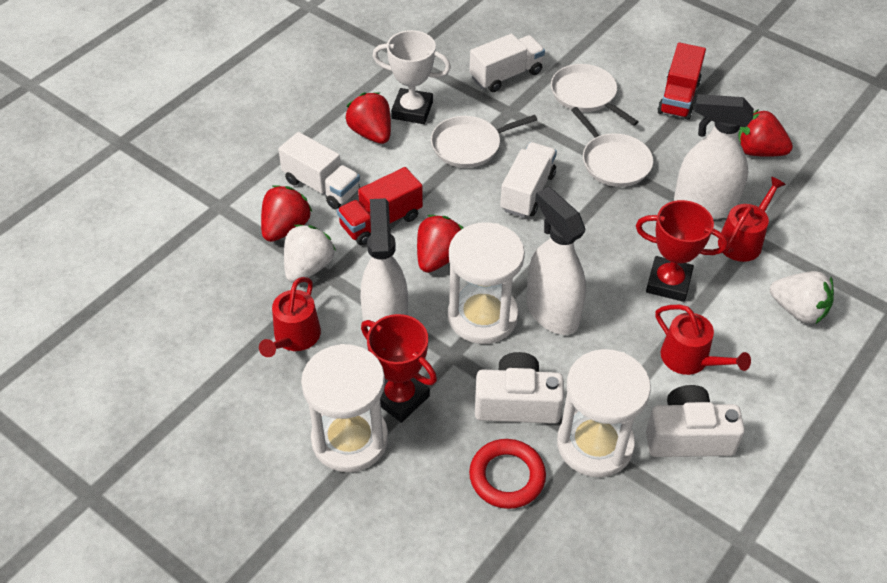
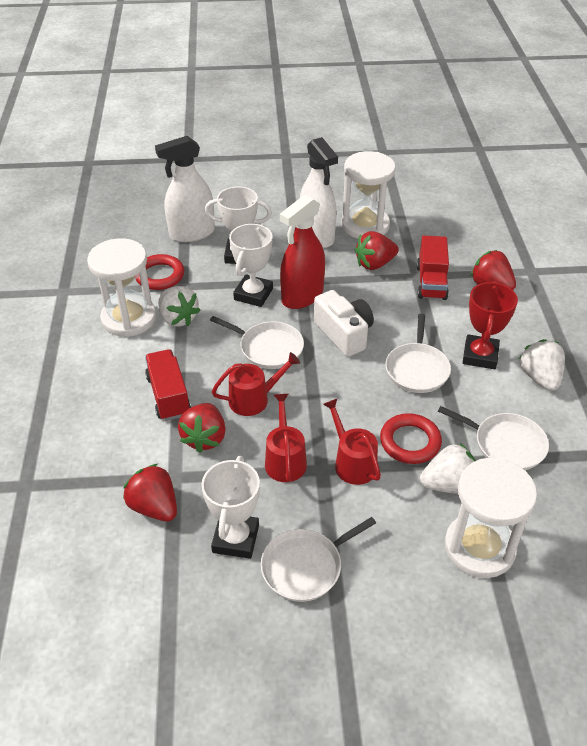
red ring: 1 -> 2
red spray bottle: 0 -> 1
red trophy: 2 -> 1
white camera: 2 -> 1
white pan: 3 -> 4
white spray bottle: 3 -> 2
white strawberry: 2 -> 3
white trophy: 1 -> 3
white truck: 3 -> 0

